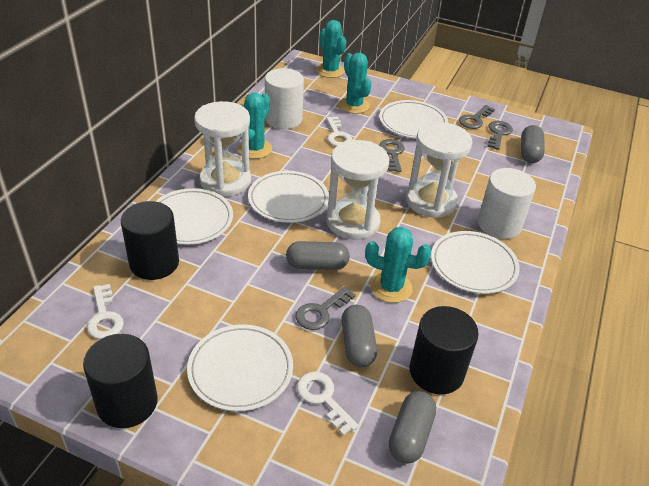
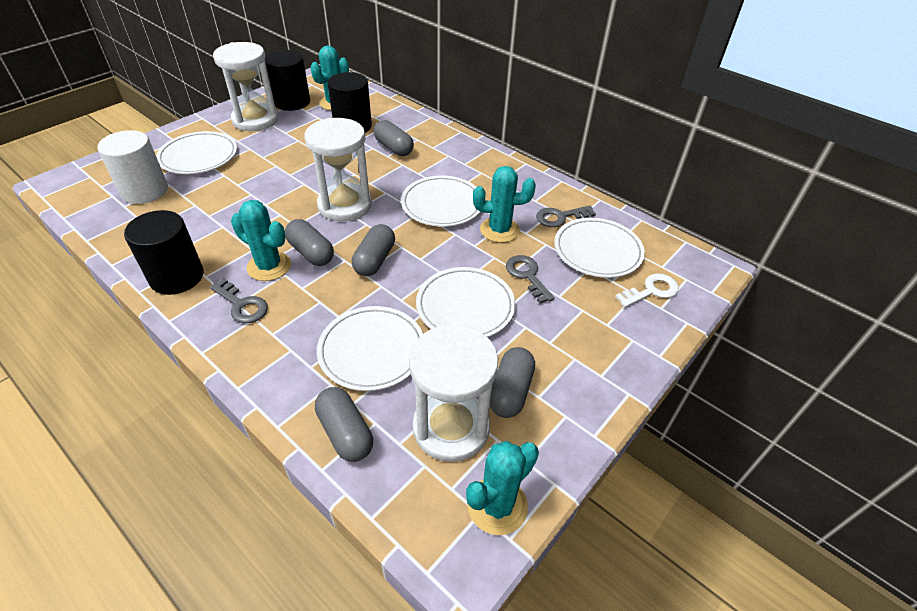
grey capsule: 4 -> 5
grey key: 4 -> 3
white cylinder: 2 -> 1
white key: 3 -> 1

